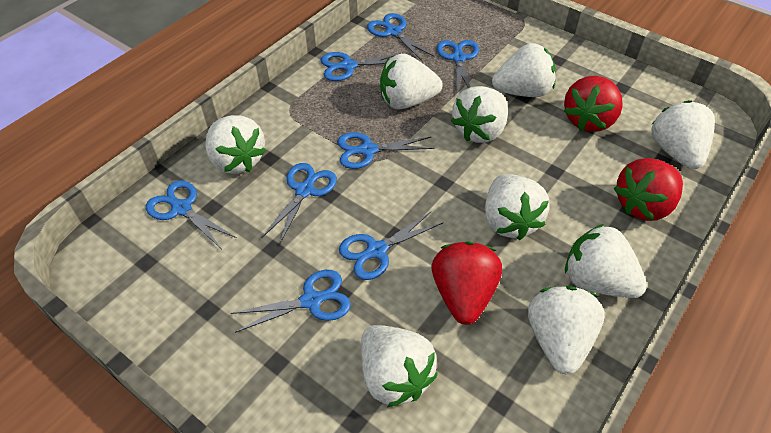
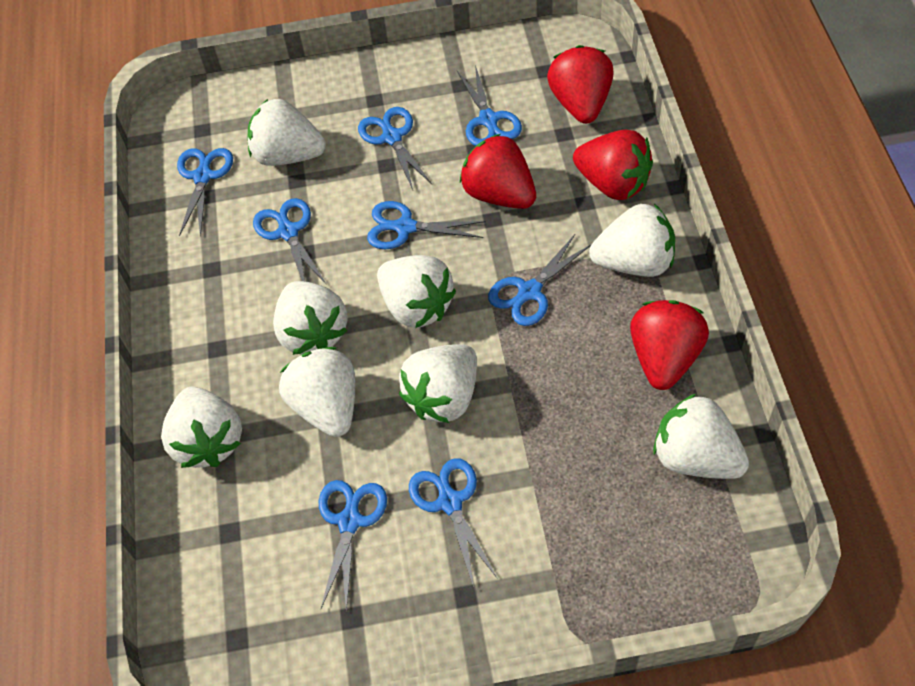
red strawberry: 3 -> 4
white strawberry: 9 -> 8

